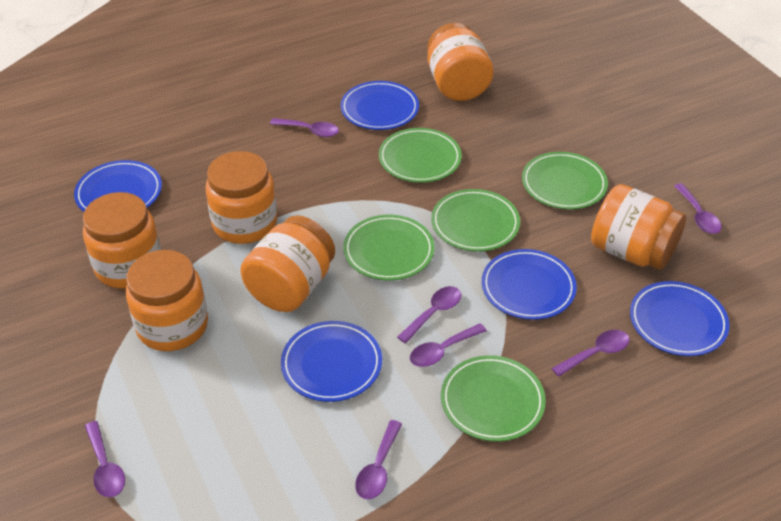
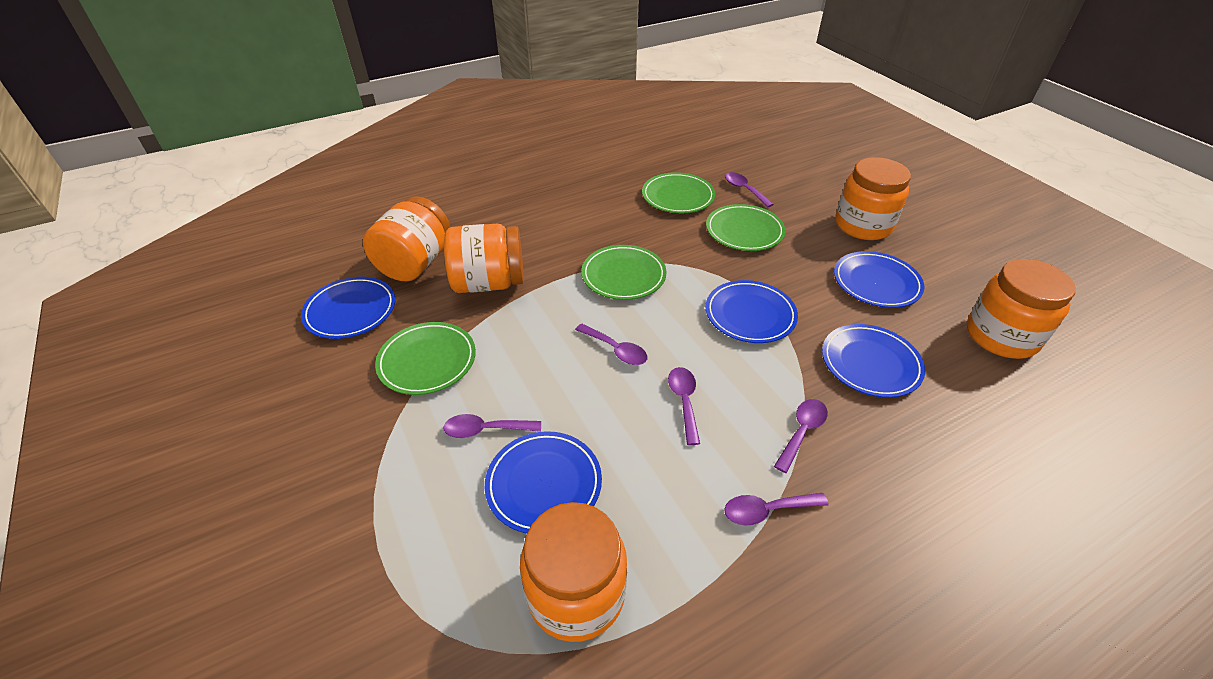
green plate: 5 -> 4
orange jar: 6 -> 5
purple spoon: 7 -> 6

